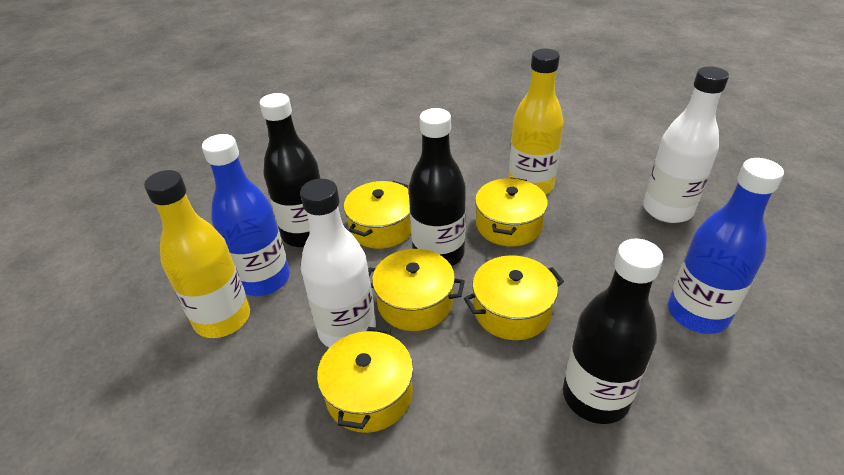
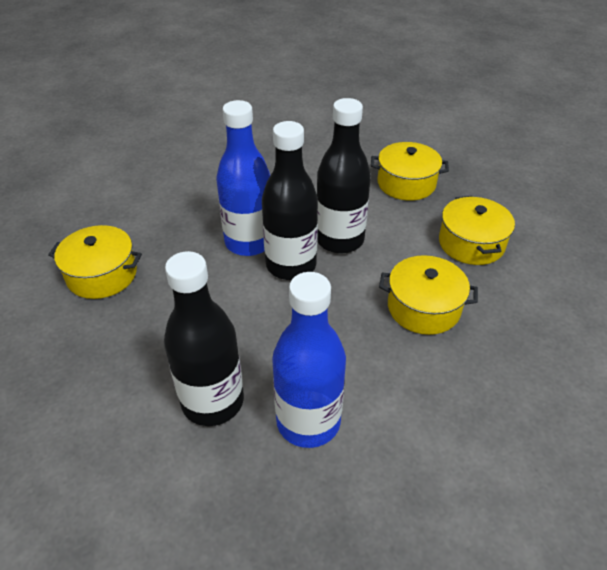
white bottle: 2 -> 0
yellow bottle: 2 -> 0
yellow pot: 5 -> 4

